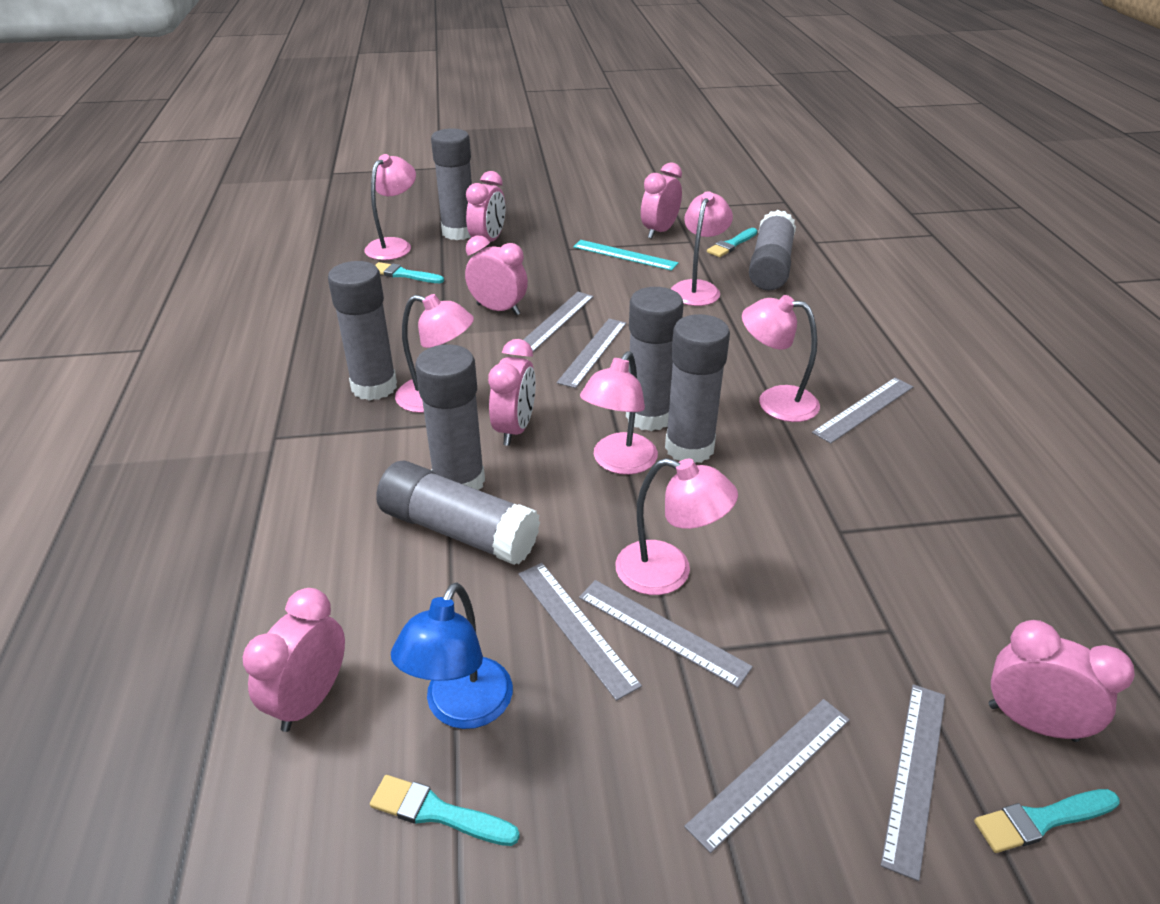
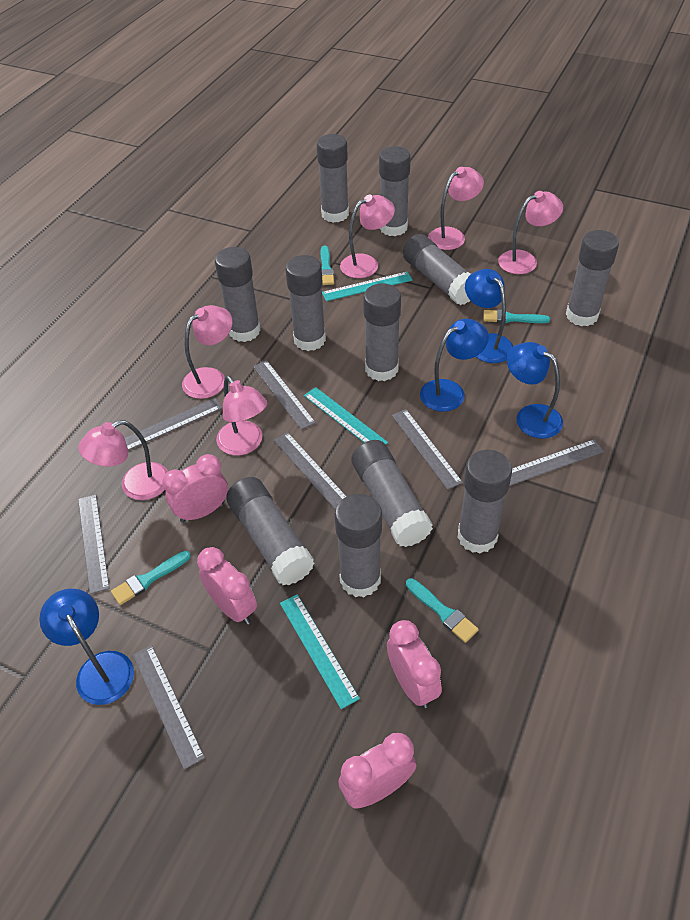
blue lamp: 1 -> 4
grey glue stick: 7 -> 11
pink clock: 6 -> 4
turquoise ruler: 1 -> 3

